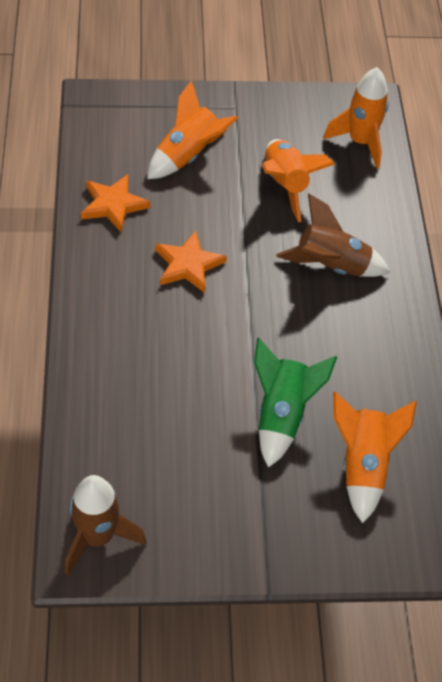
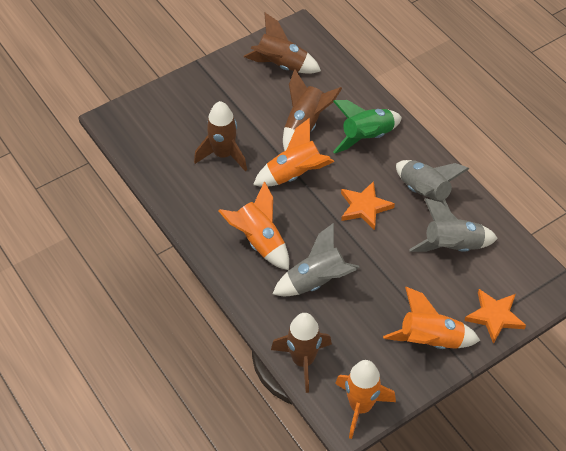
brown rocket: 2 -> 4
grey rocket: 0 -> 3

